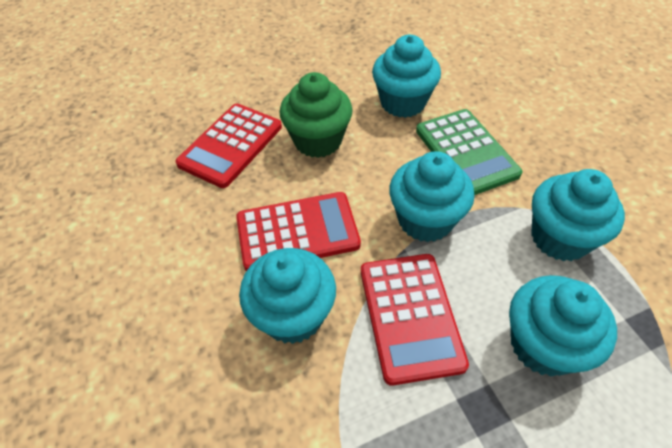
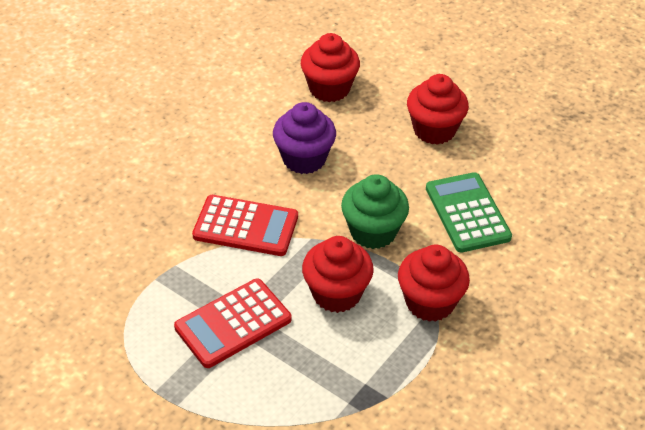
purple cupcake: 0 -> 1
red calculator: 3 -> 2
red cupcake: 0 -> 4
turquoise cupcake: 5 -> 0

